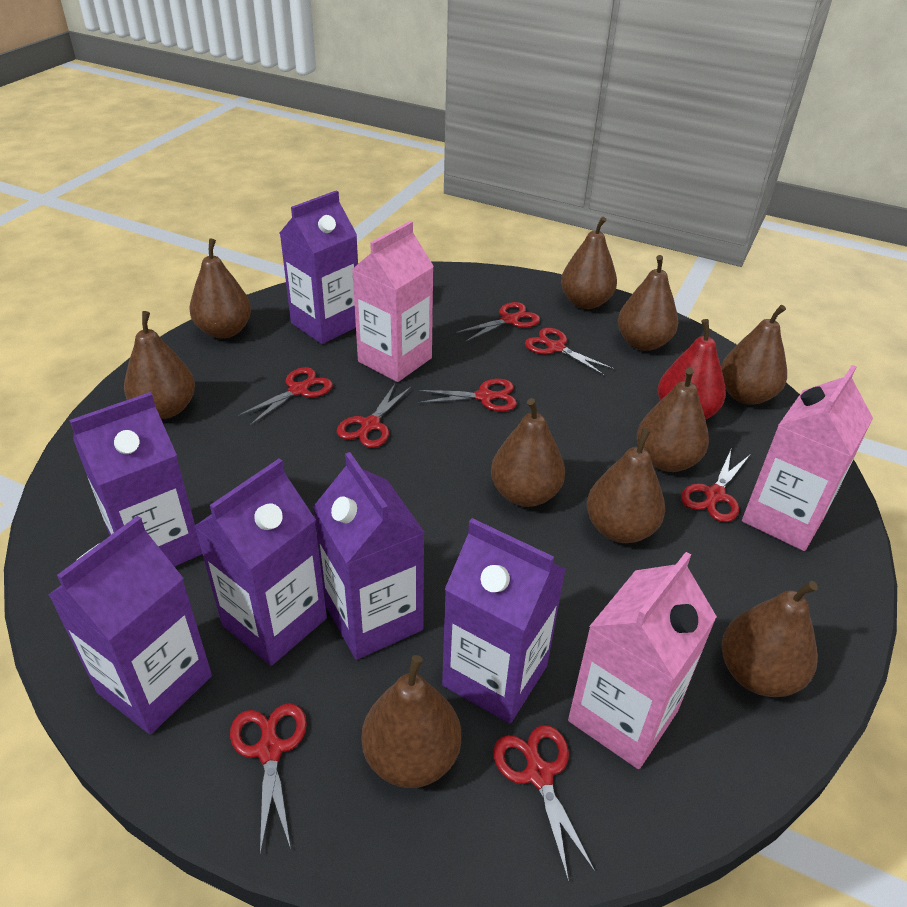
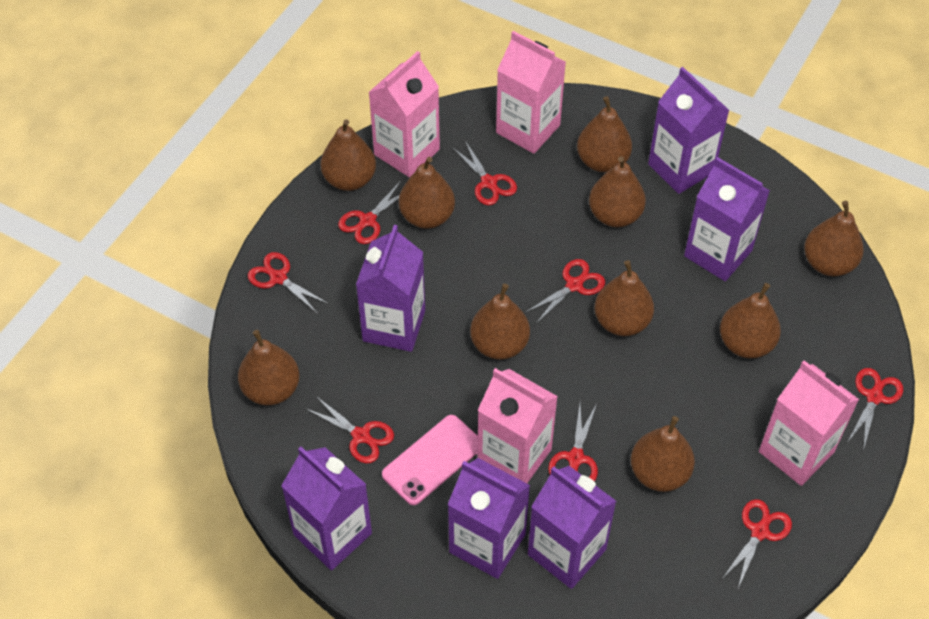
pink carton: 3 -> 4
pink phone: 0 -> 1
red pear: 1 -> 0

